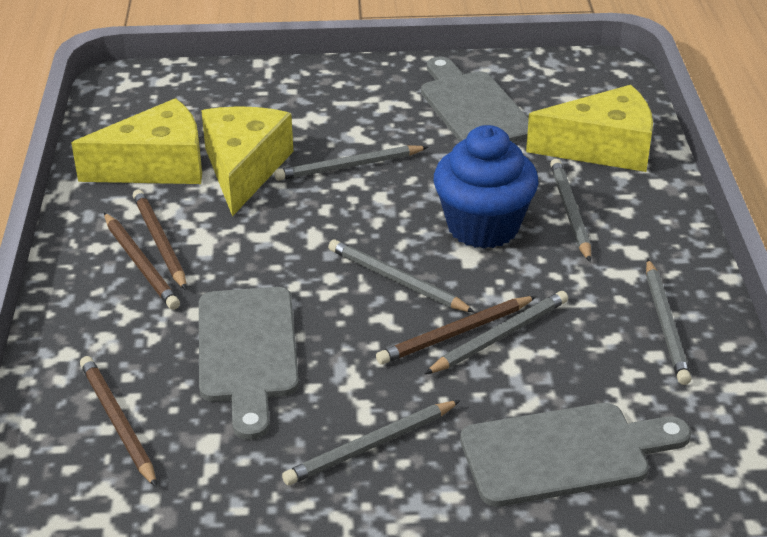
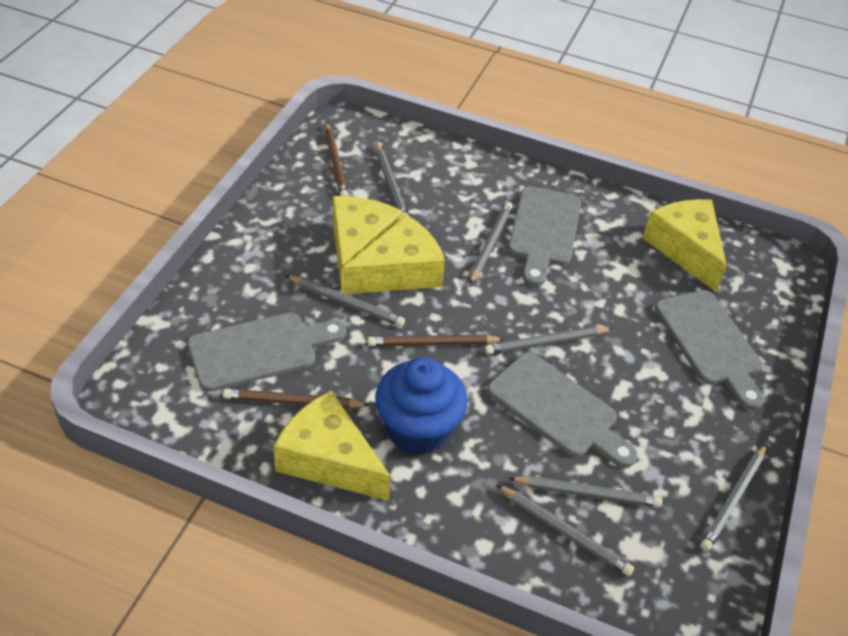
brown pencil: 4 -> 3
grey cutting board: 3 -> 4
grey pencil: 6 -> 7
yellow cheese: 3 -> 4

